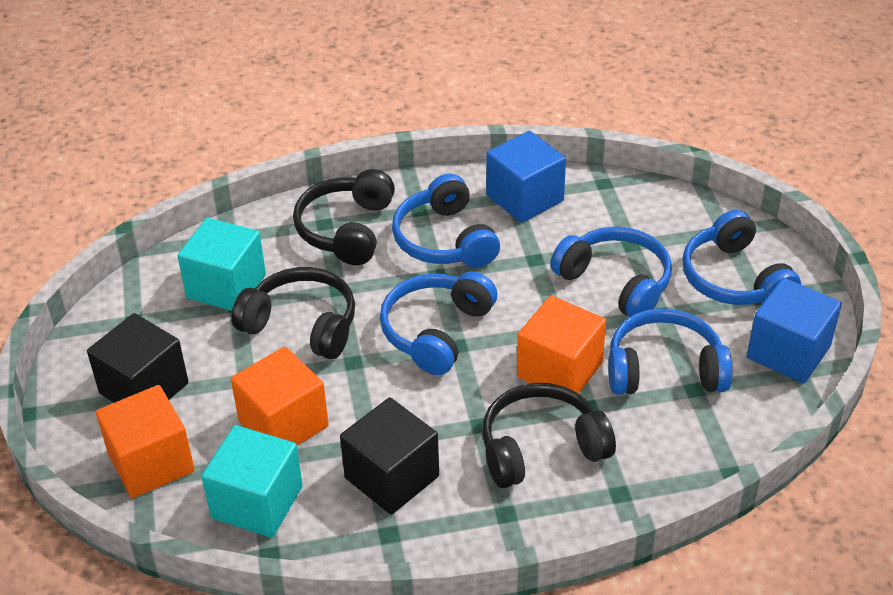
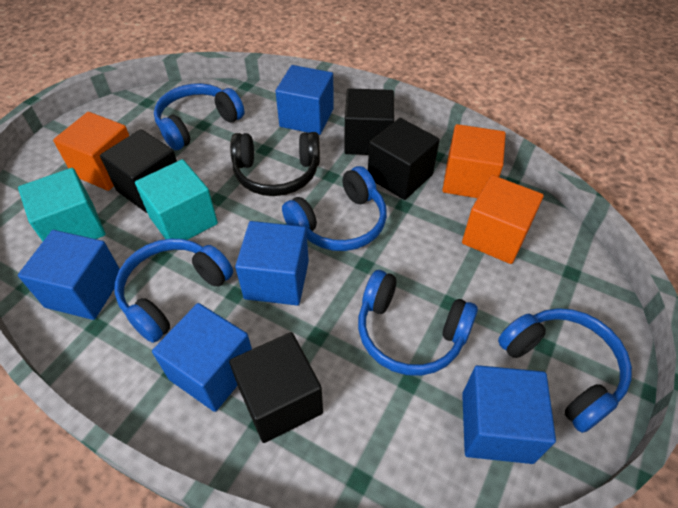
black cube: 2 -> 4
black headphones: 3 -> 1
blue cube: 2 -> 5

